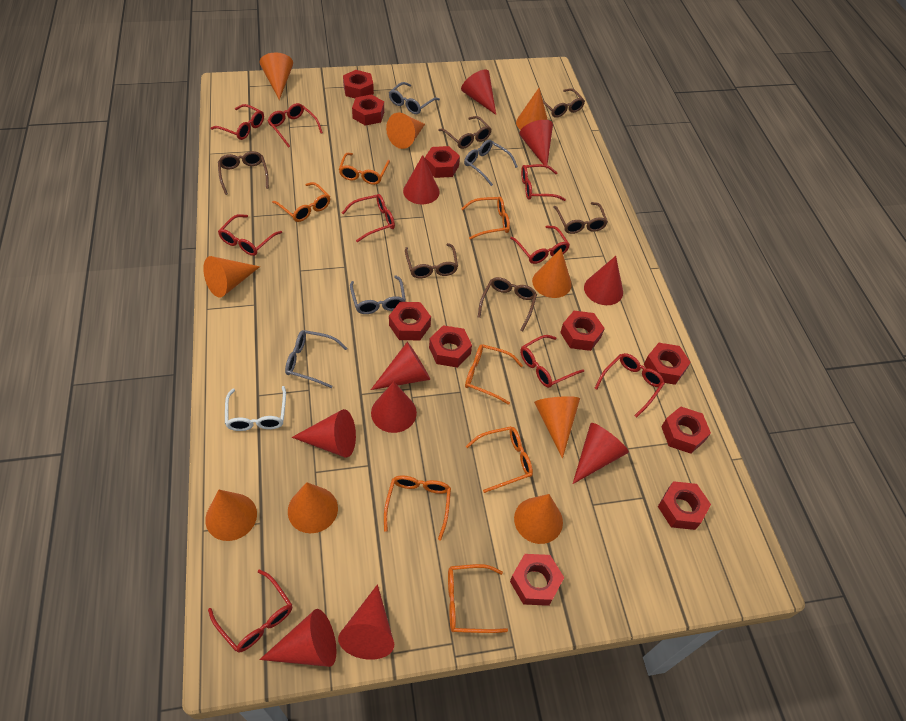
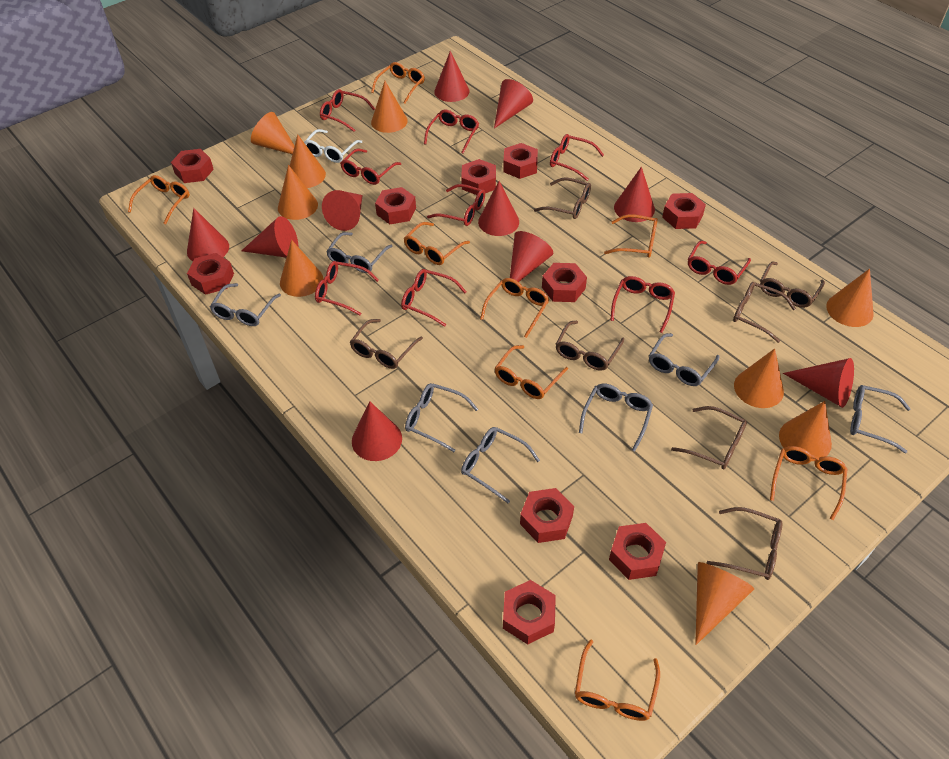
brown glasses: 6 -> 7
grey glasses: 4 -> 7
orange glasses: 7 -> 8

